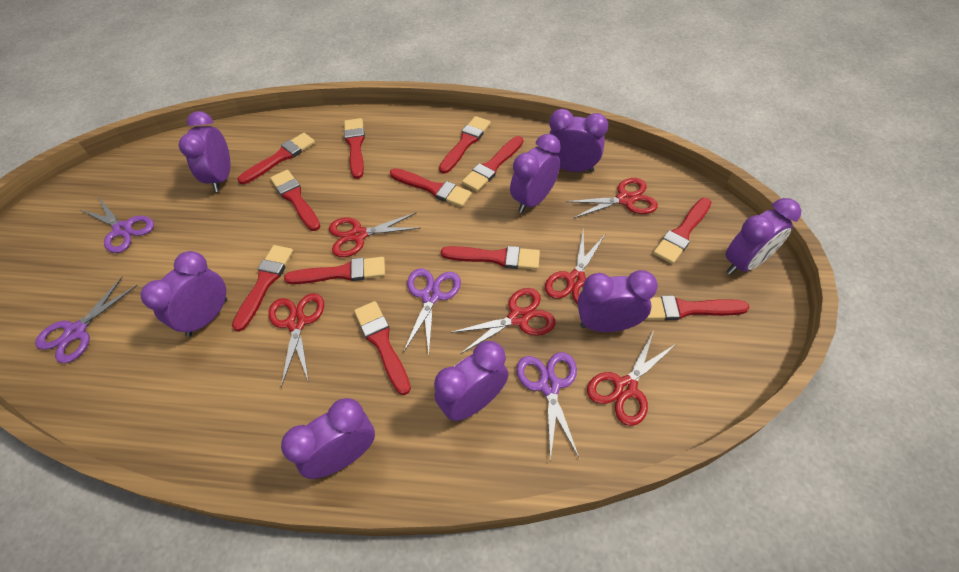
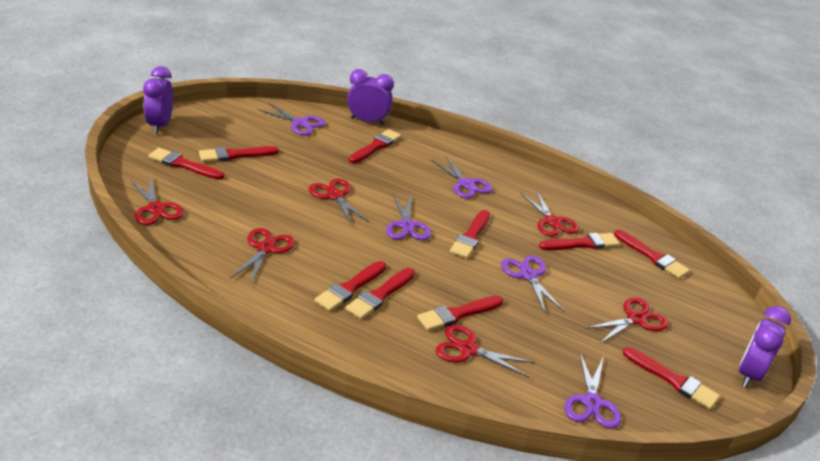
purple clock: 8 -> 3
purple scissors: 4 -> 5
red brush: 12 -> 10

